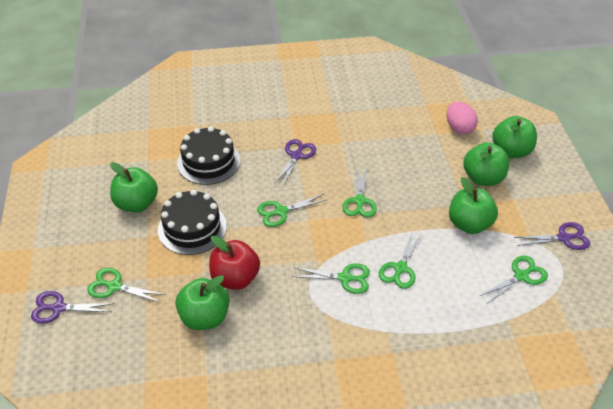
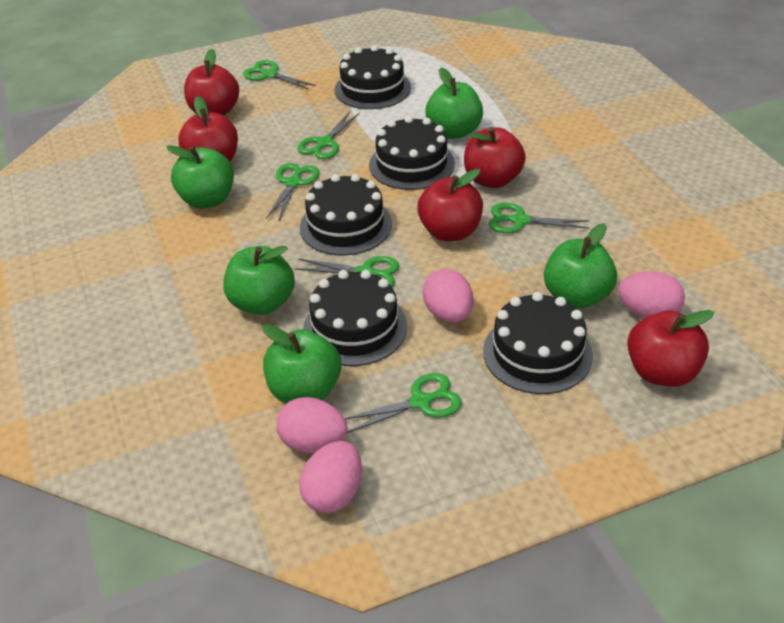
black cake: 2 -> 5
pink egg: 1 -> 4
purple scissors: 3 -> 0
red apple: 1 -> 5

